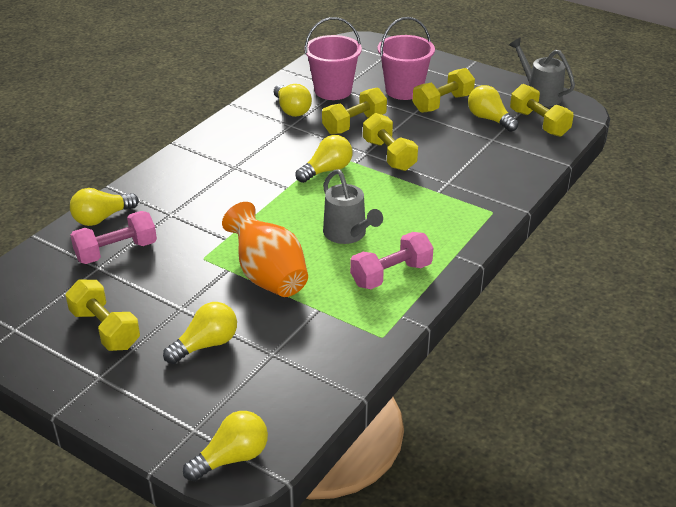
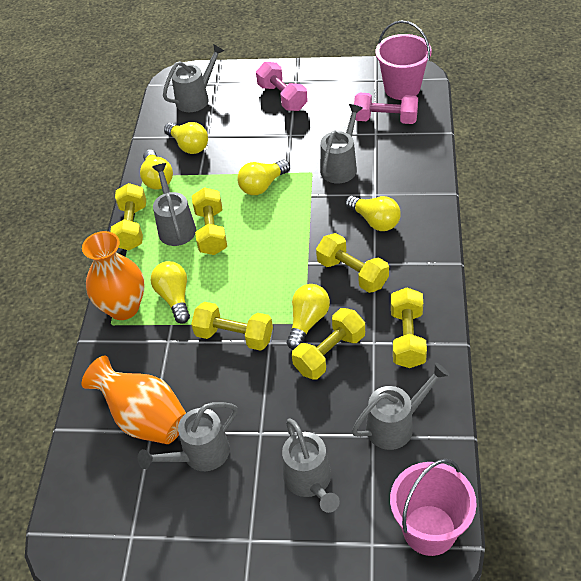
grey watering can: 2 -> 6
orange vase: 1 -> 2
yellow dumbbell: 5 -> 6

